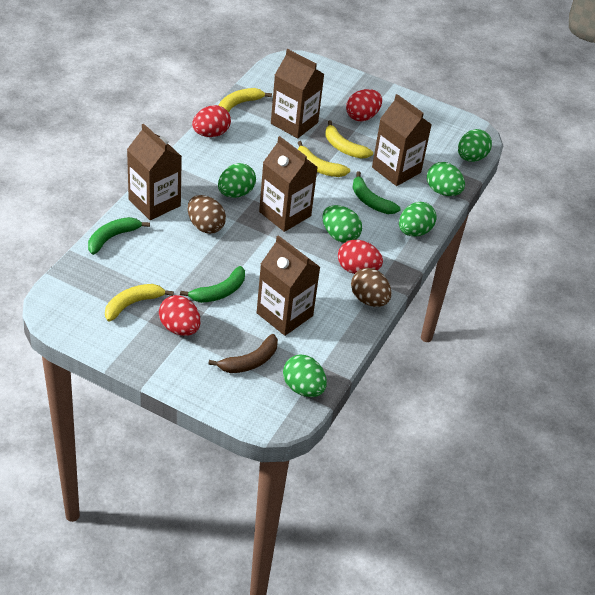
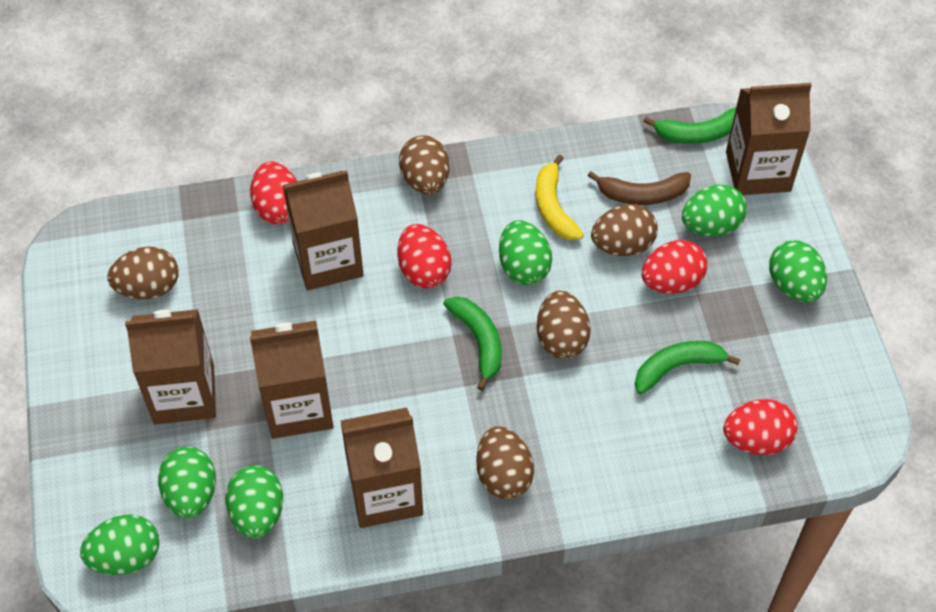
brown egg: 2 -> 5
yellow banana: 4 -> 1

